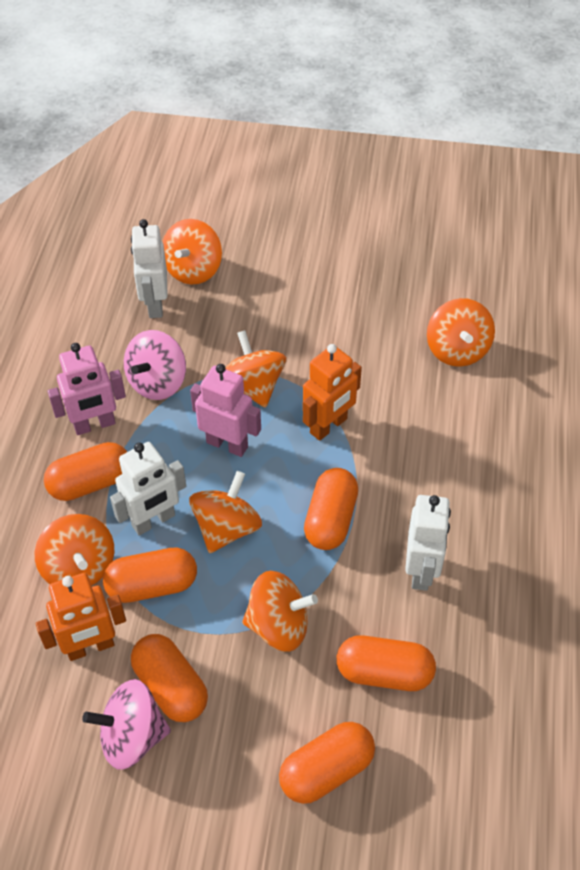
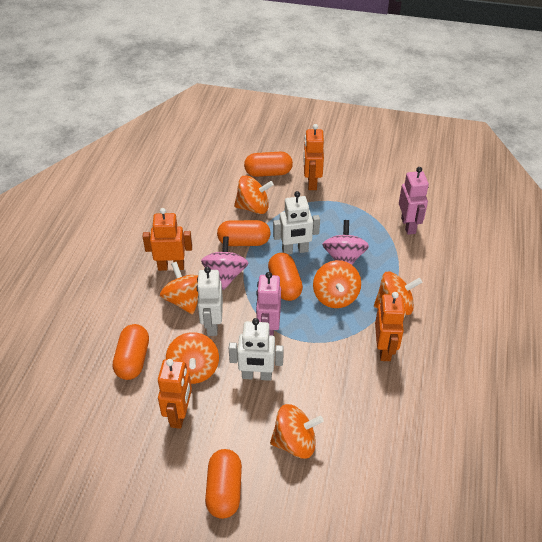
orange capsule: 6 -> 5
orange robot: 2 -> 4

